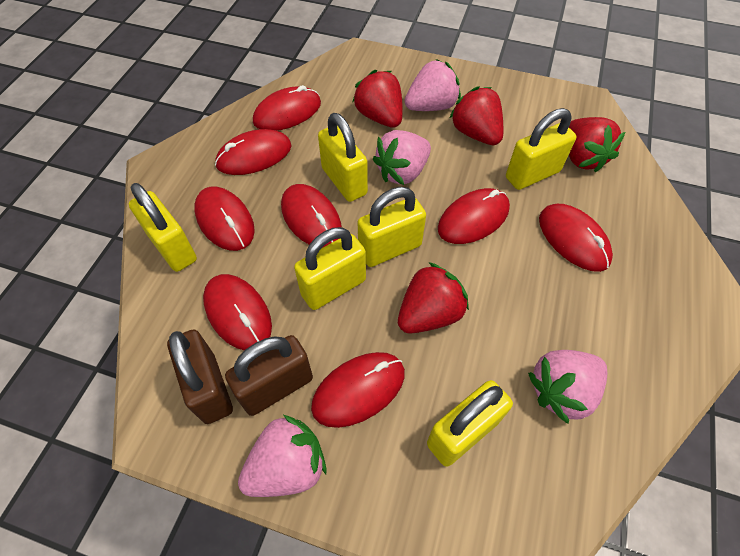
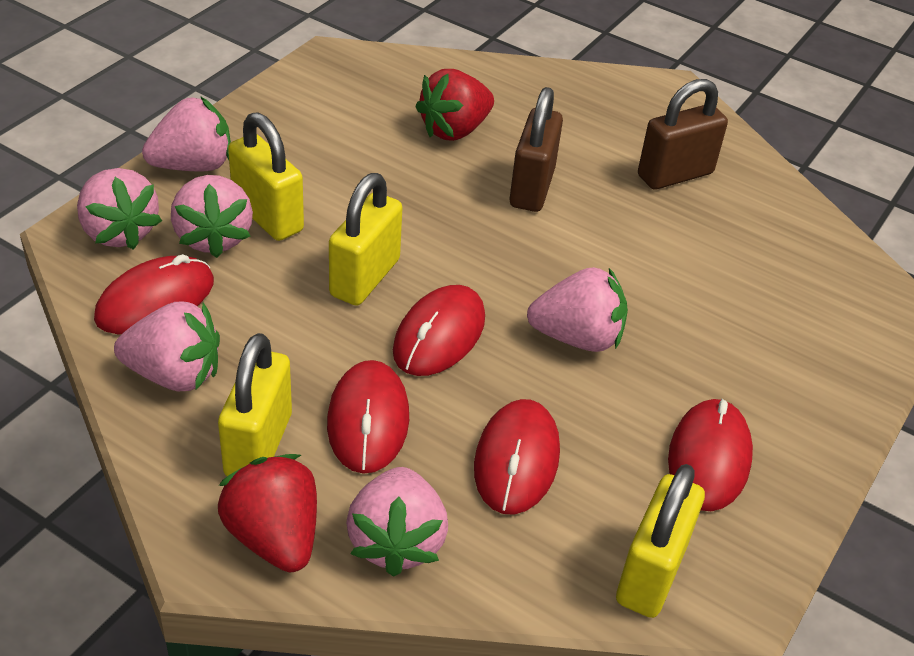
pink strawberry: 4 -> 6
red mouse: 8 -> 5
red strawberry: 4 -> 2
yellow padlock: 6 -> 4

